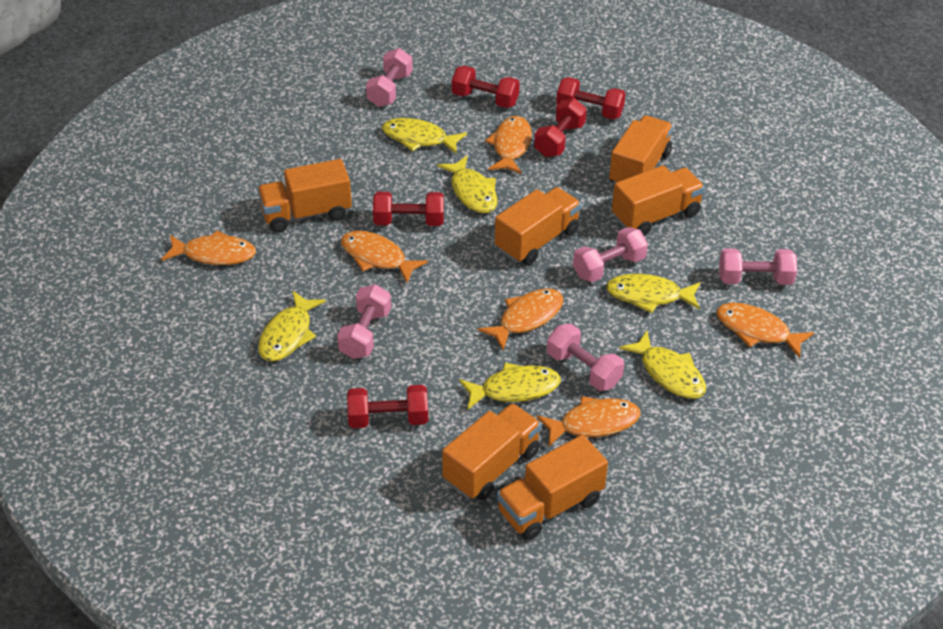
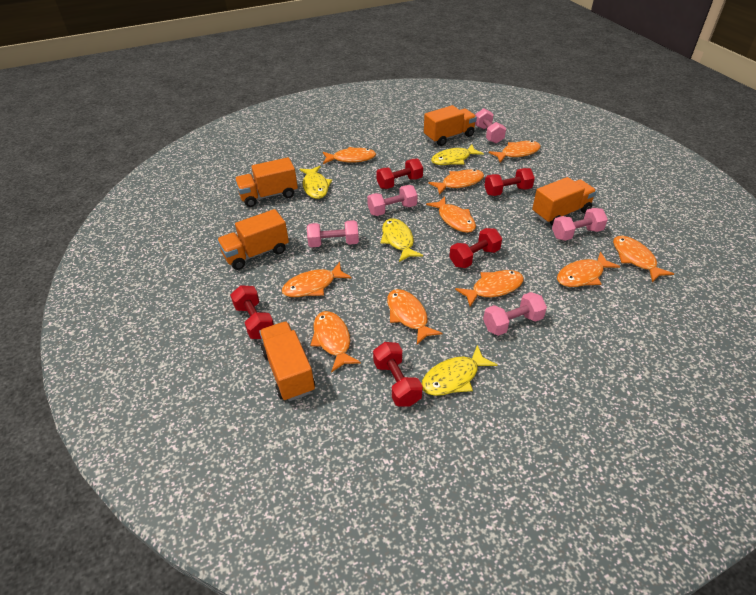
orange fish: 6 -> 10
orange truck: 6 -> 5
yellow fish: 6 -> 4

